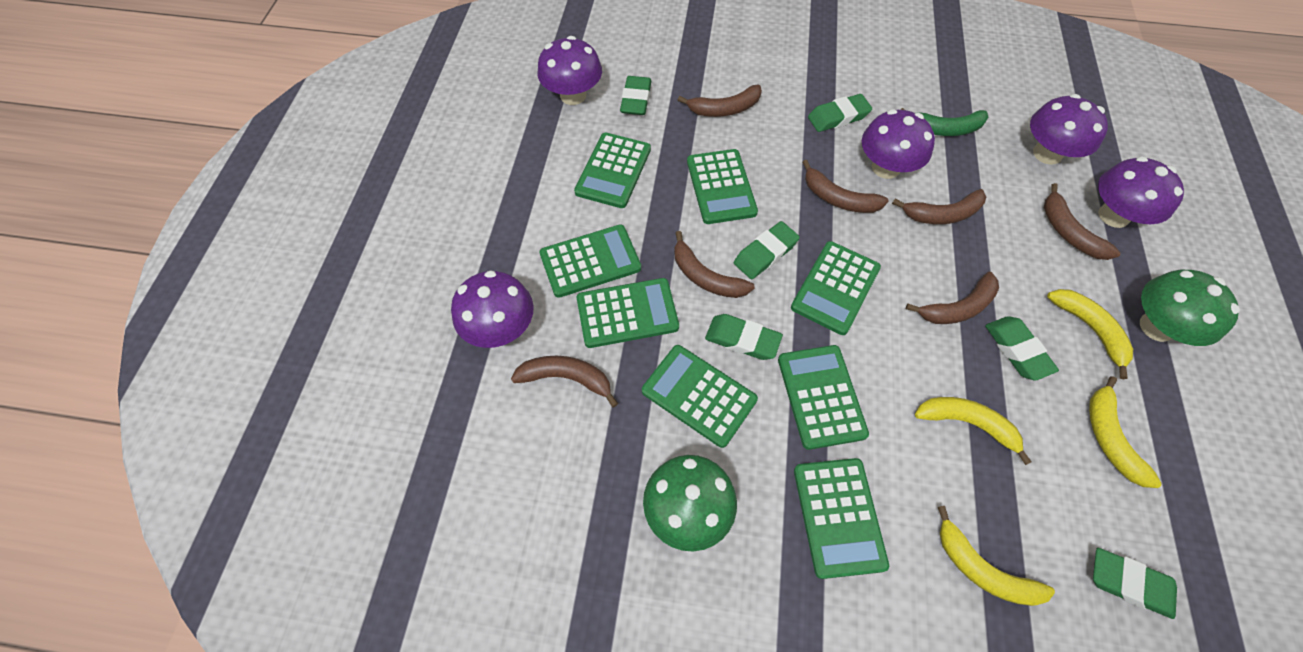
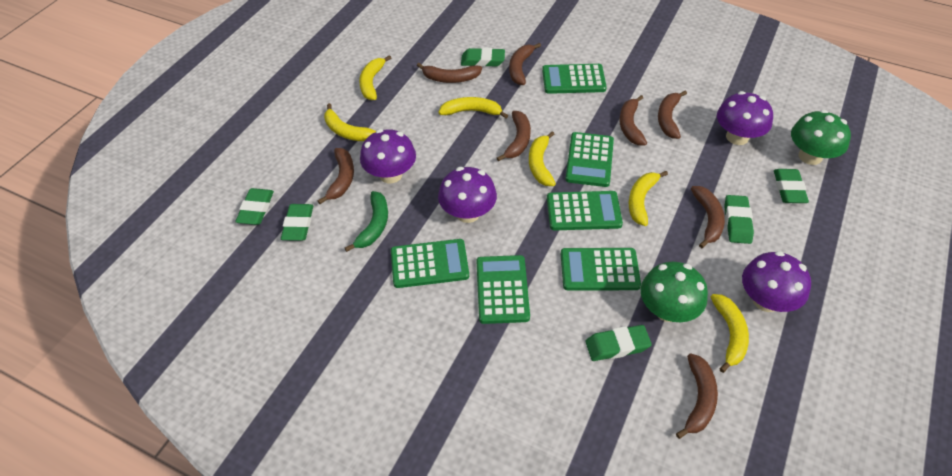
brown banana: 7 -> 8
green calculator: 8 -> 6
purple mushroom: 5 -> 4
yellow banana: 4 -> 6

